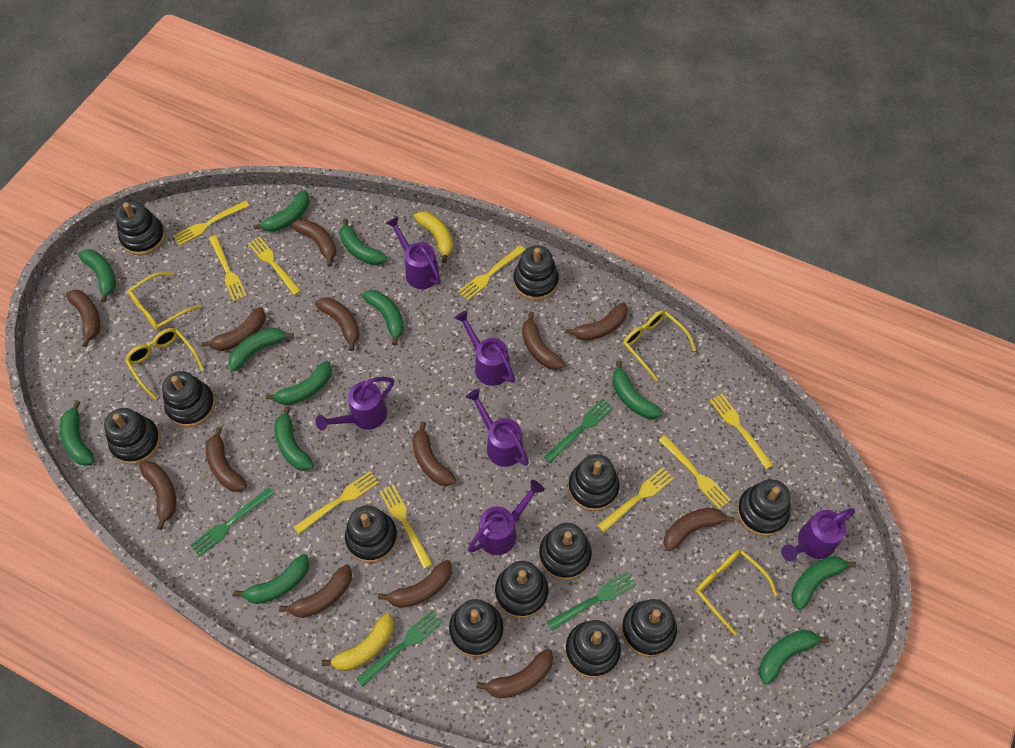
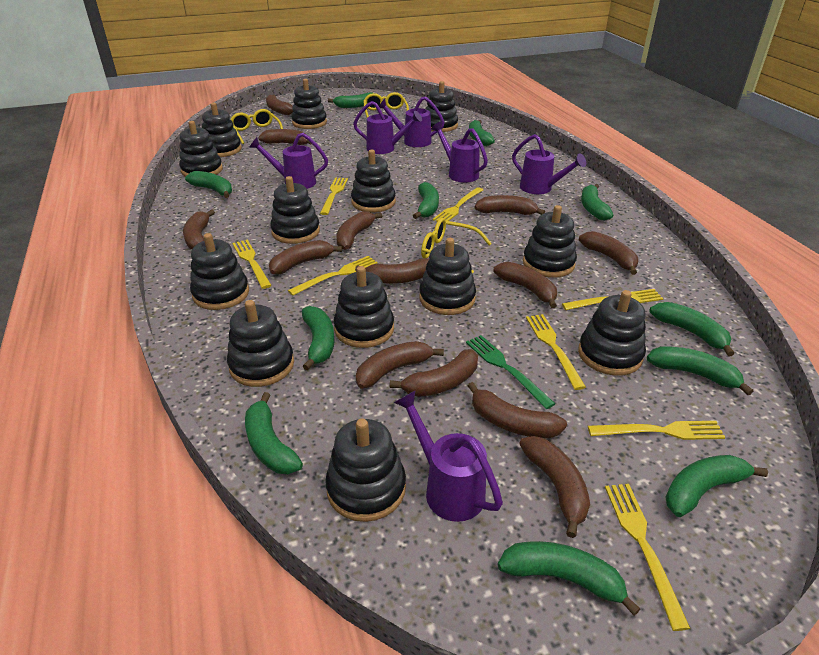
black stacking toy: 12 -> 13
green banana: 12 -> 11
green fork: 4 -> 1
yellow banana: 2 -> 0
yellow fork: 9 -> 8
yellow glasses: 4 -> 3

